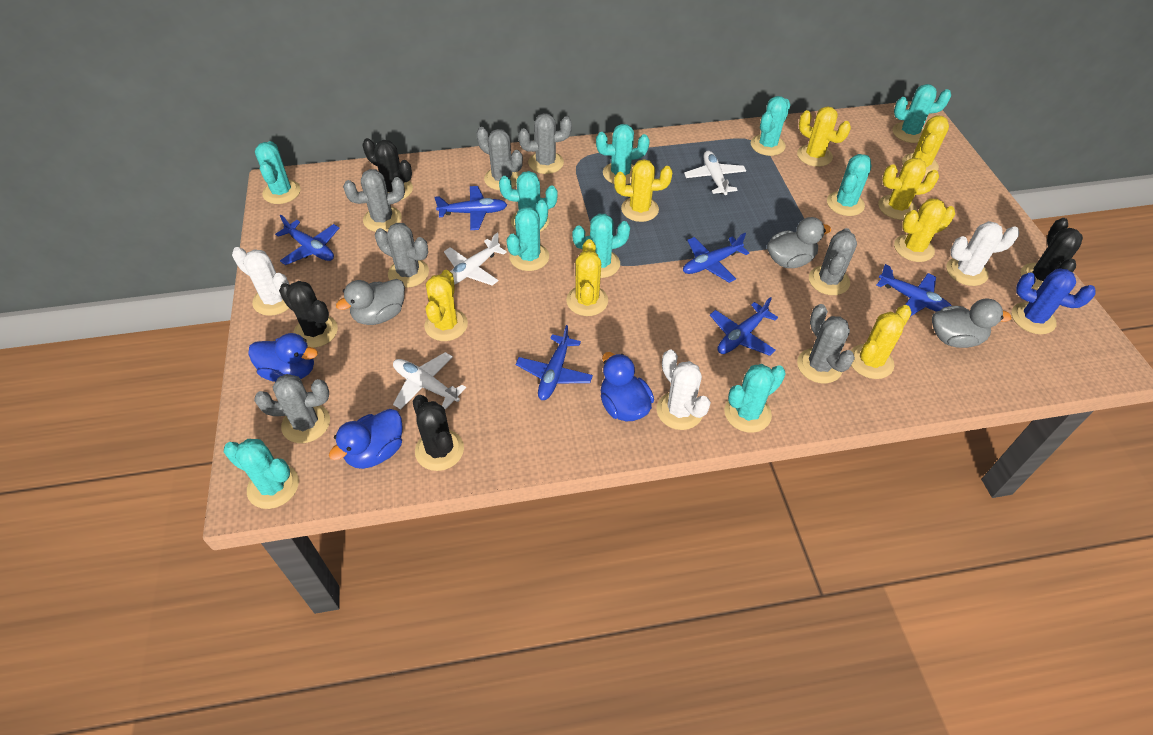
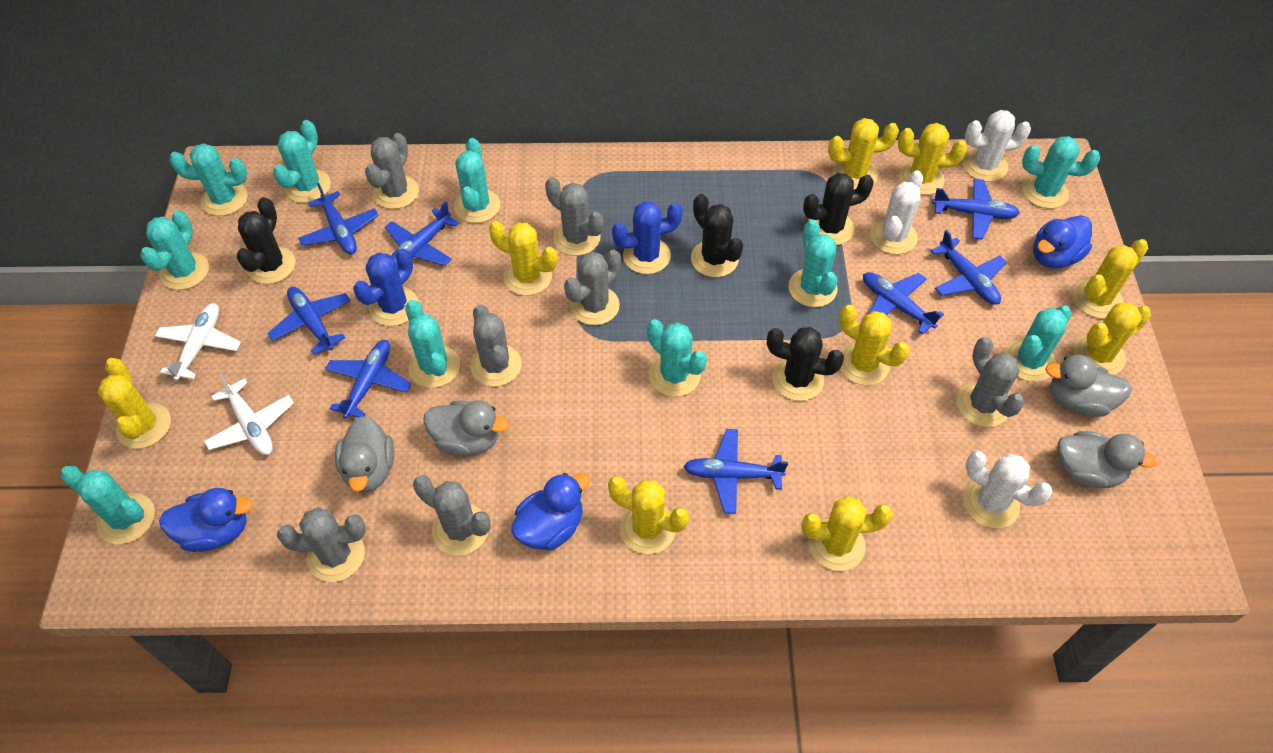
blue cactus: 1 -> 2
blue plane: 6 -> 8
grey duck: 3 -> 4
white plane: 3 -> 2
yellow cactus: 8 -> 9

